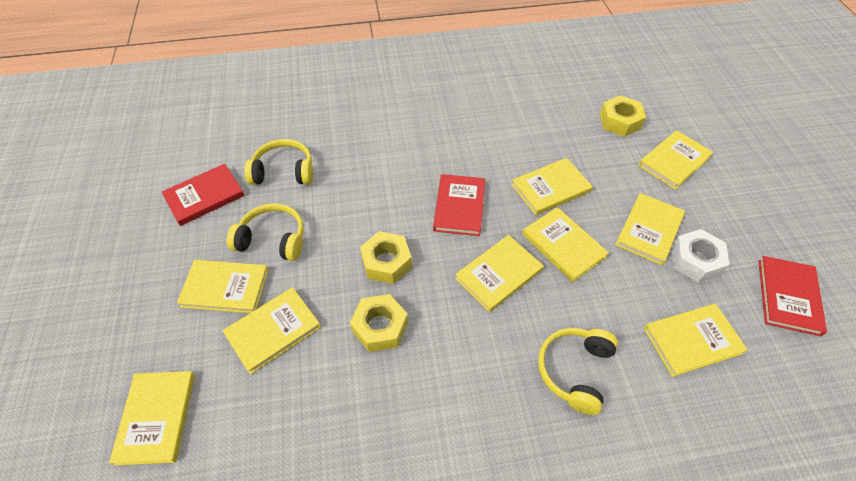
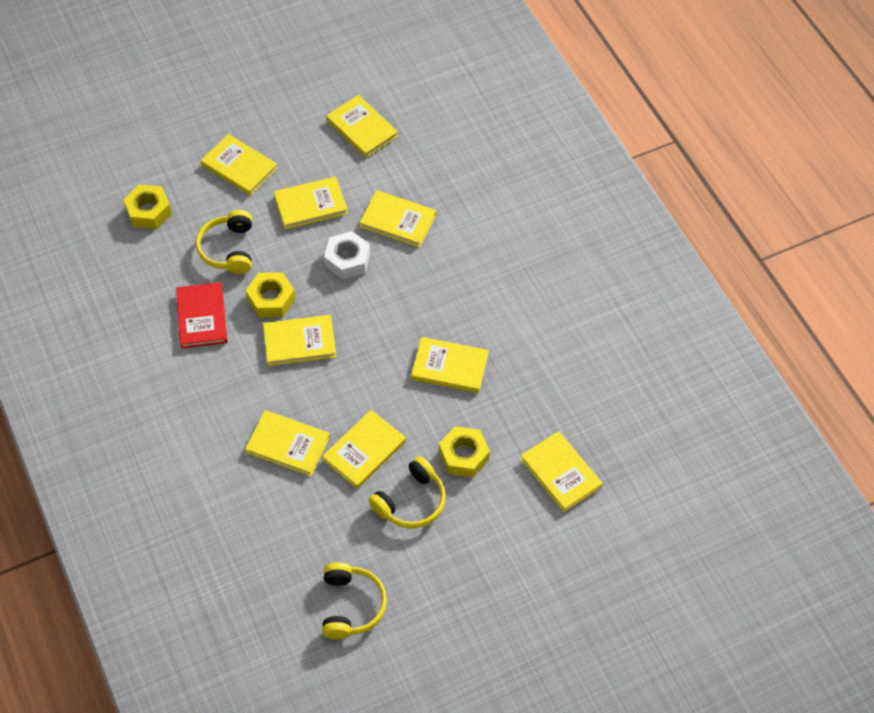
red book: 3 -> 1

